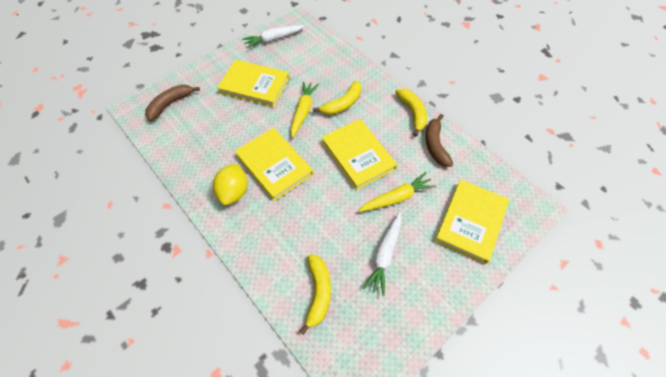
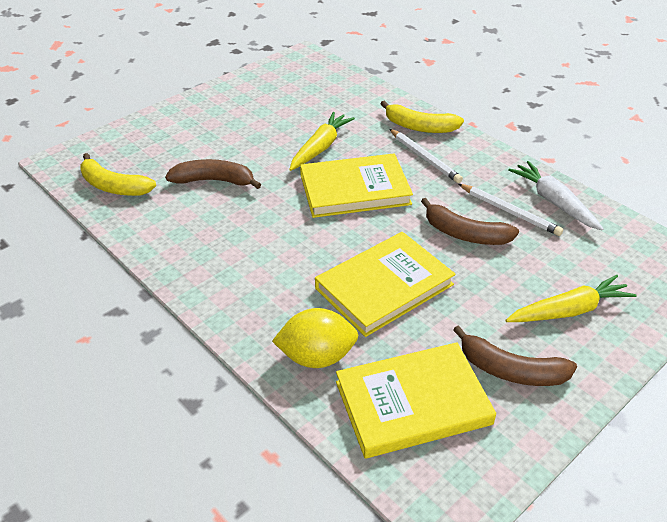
brown banana: 2 -> 3
white carrot: 2 -> 1
white pencil: 0 -> 2
yellow banana: 3 -> 2
yellow book: 4 -> 3

